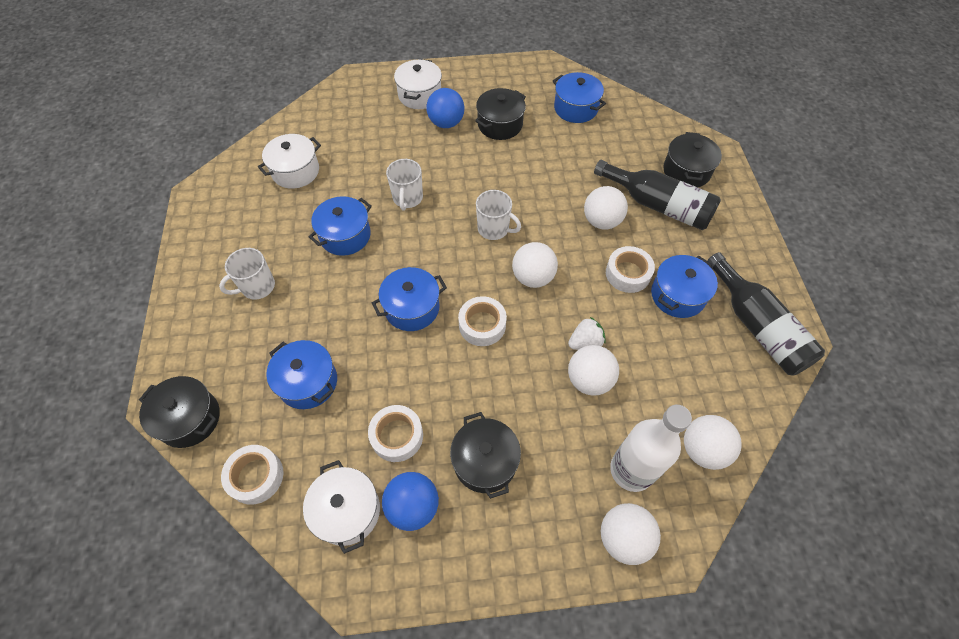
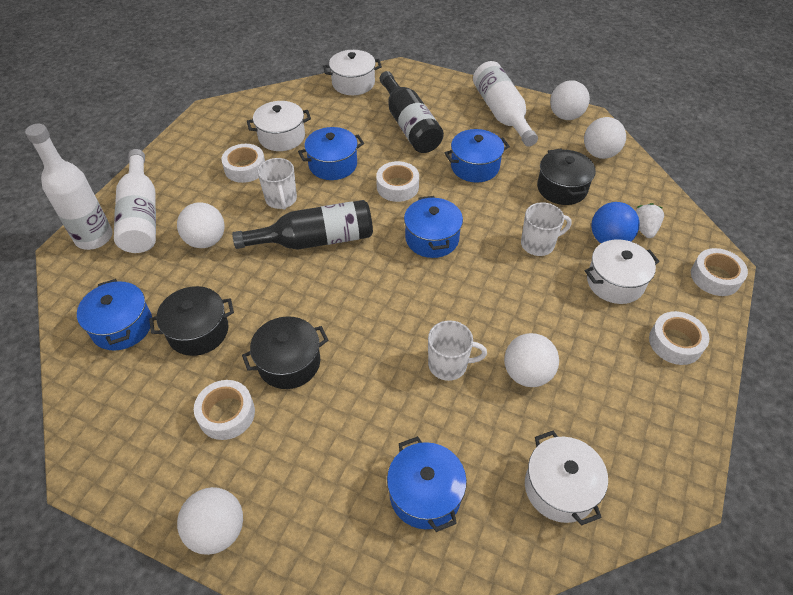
black pot: 4 -> 3
blue ball: 2 -> 1
white bottle: 1 -> 3
white pot: 3 -> 4
white tape: 4 -> 5

